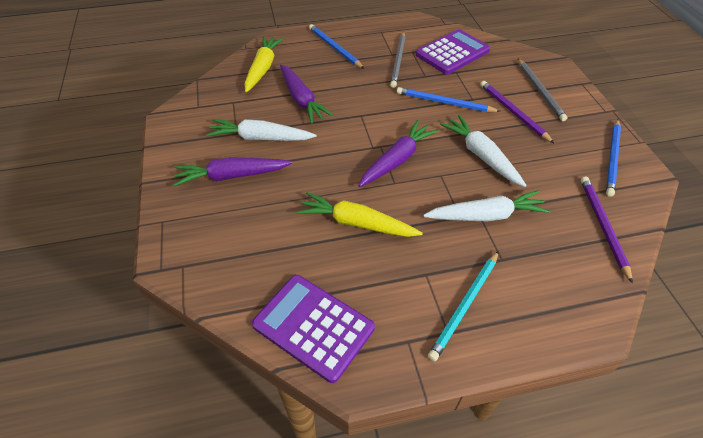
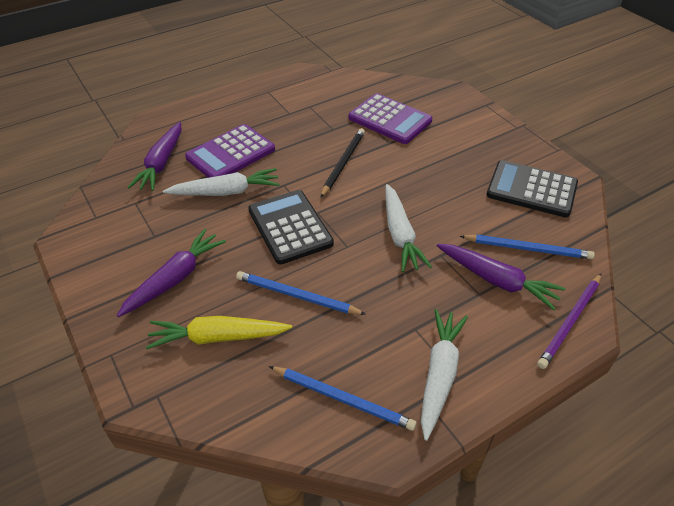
black calculator: 0 -> 2
black pencil: 0 -> 1
grey pencil: 2 -> 0
purple pencil: 2 -> 1
turquoise pencil: 1 -> 0
yellow carrot: 2 -> 1

